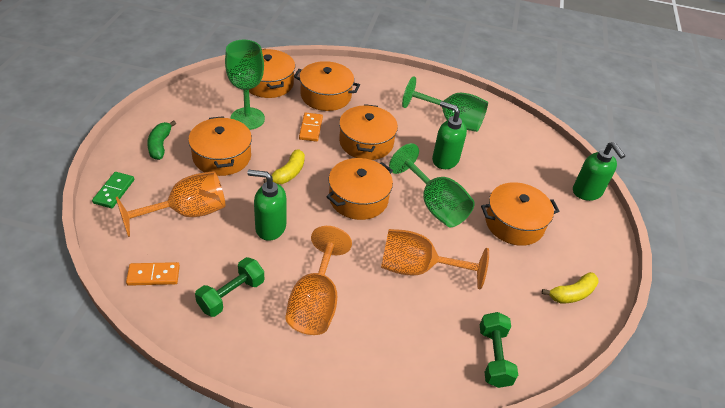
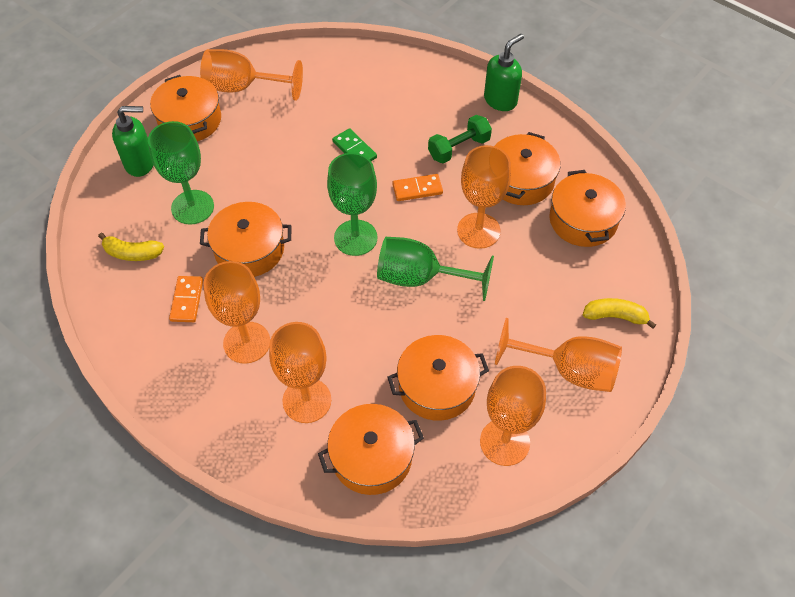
green banana: 1 -> 0
green dumbbell: 2 -> 1
green soap dispenser: 3 -> 2
orange goblet: 3 -> 6

